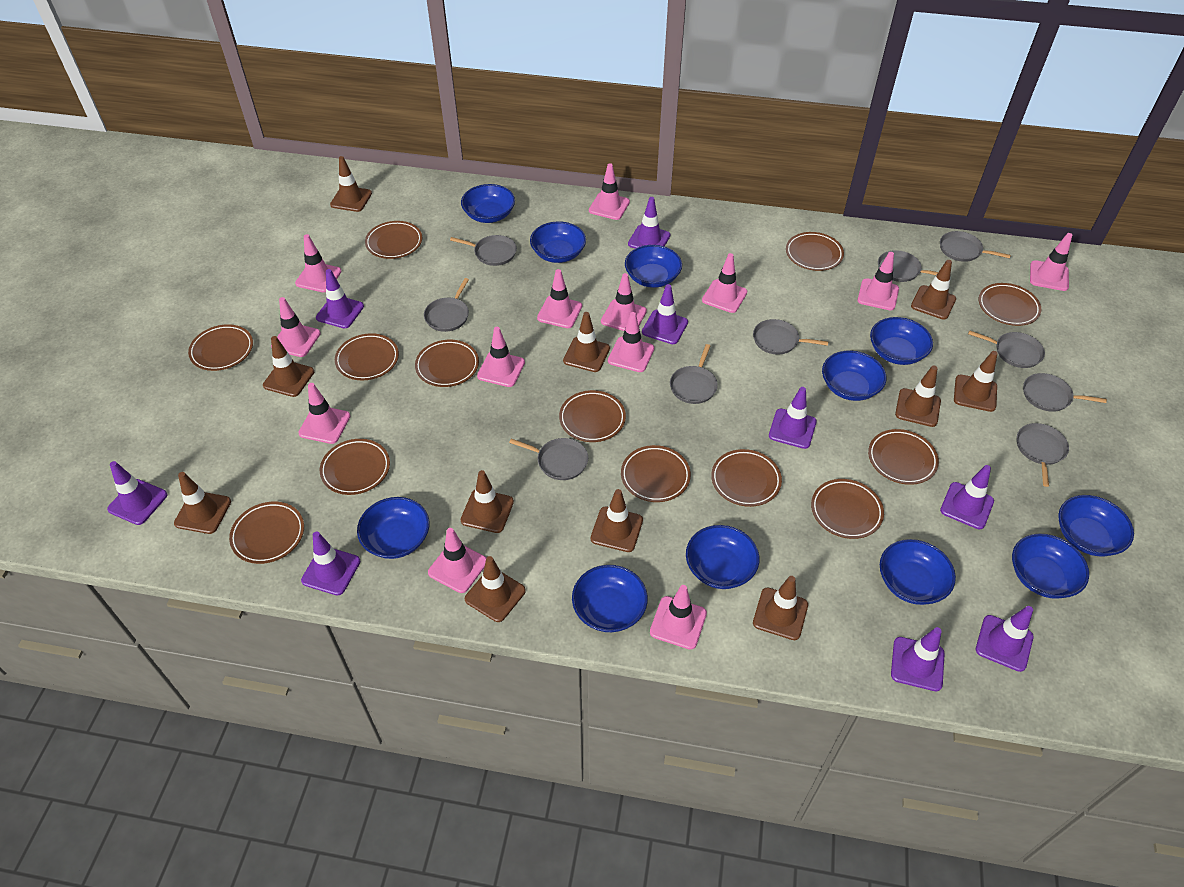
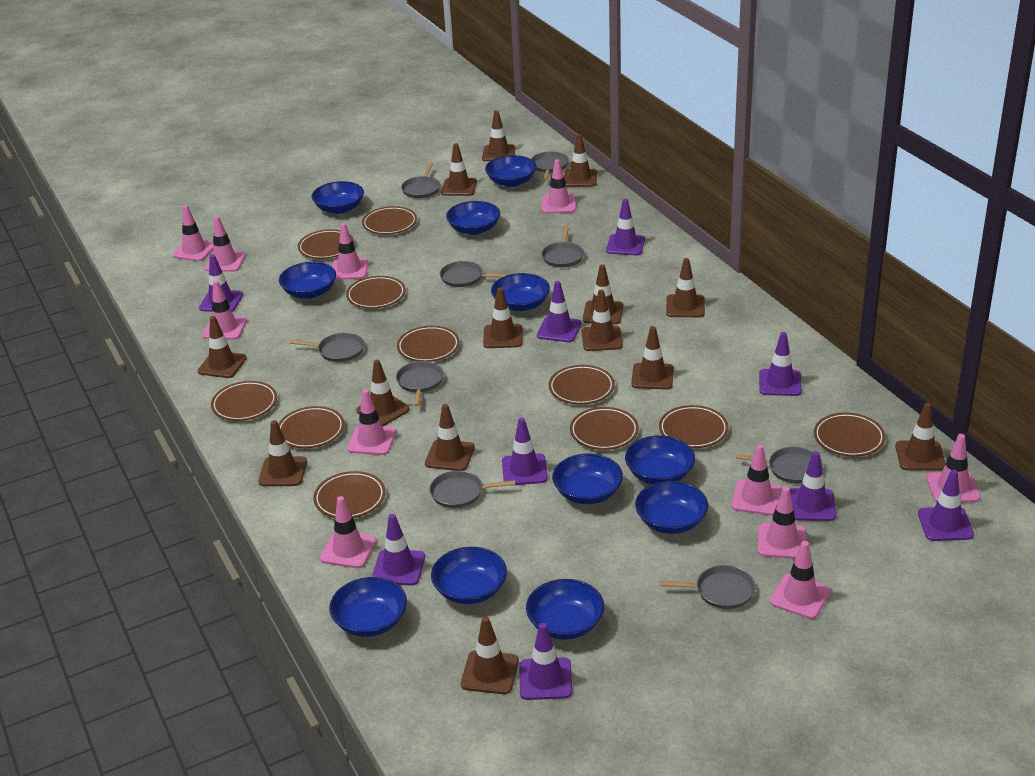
brown plate: 13 -> 11
brown traffic cone: 11 -> 14
grey pan: 10 -> 9
pink traffic cone: 13 -> 11

